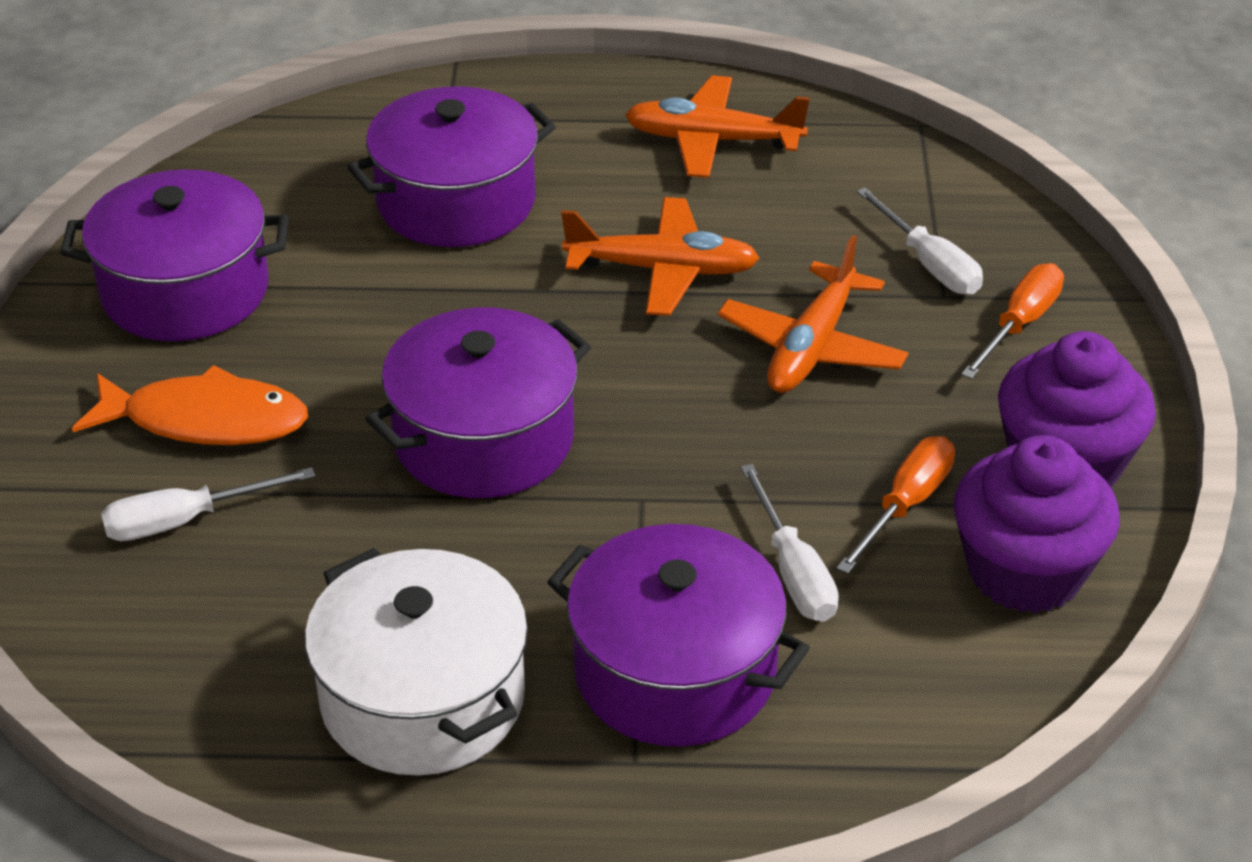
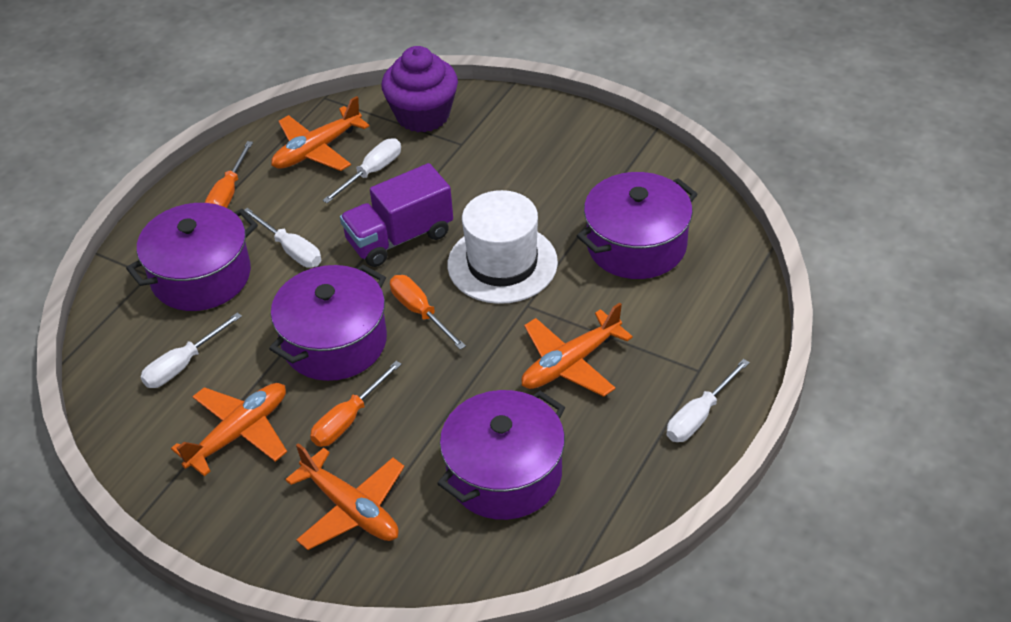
orange fish: 1 -> 0
orange plane: 3 -> 4
orange screwdriver: 2 -> 3
purple cupcake: 2 -> 1
purple truck: 0 -> 1
white hat: 0 -> 1
white pot: 1 -> 0
white screwdriver: 3 -> 4

